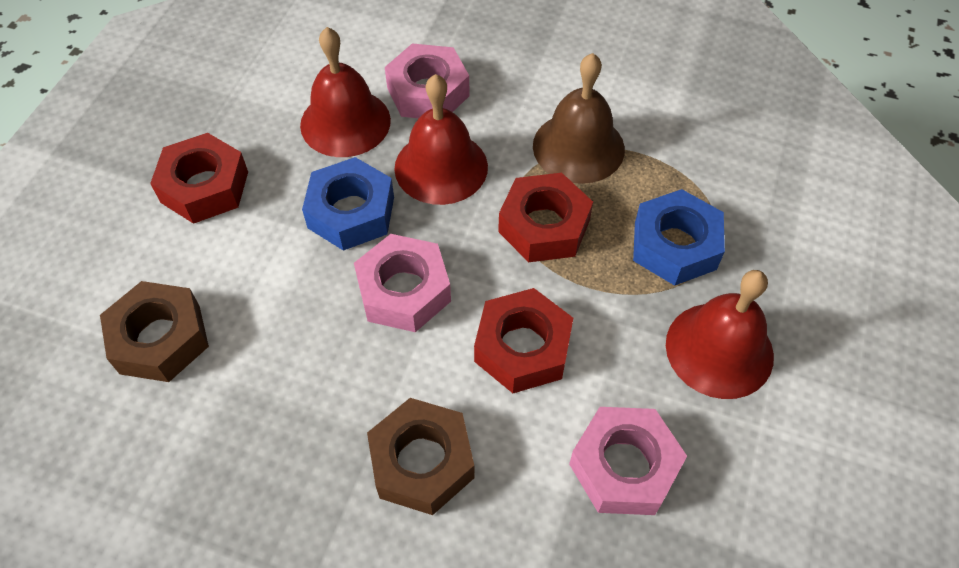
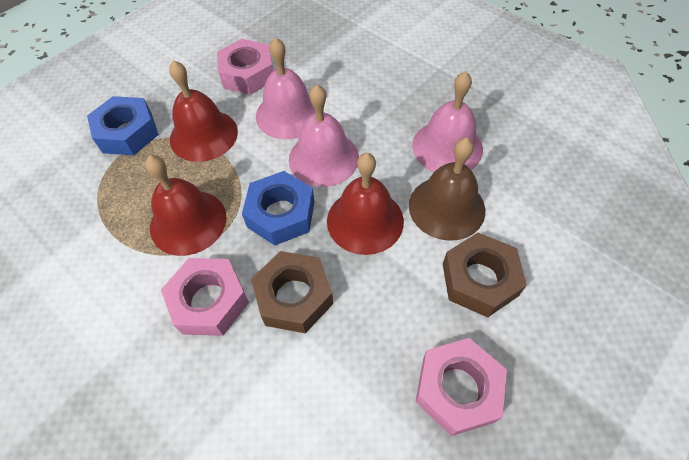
pink bell: 0 -> 3
red nut: 3 -> 0

